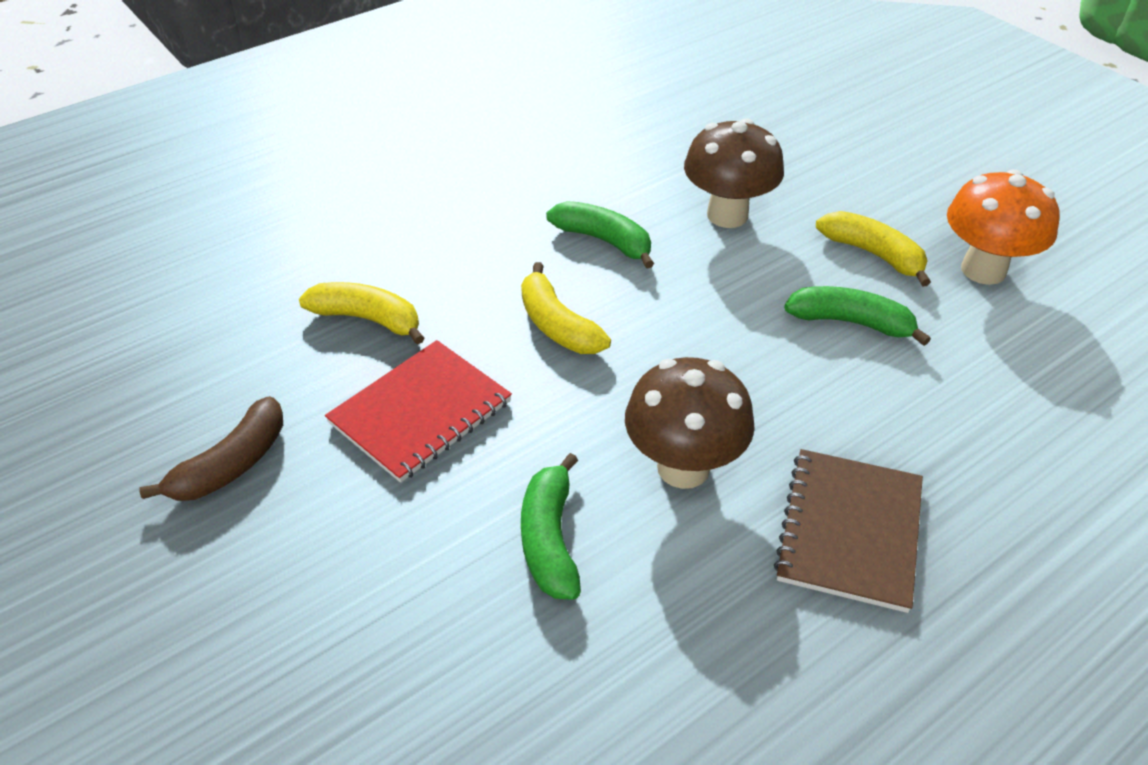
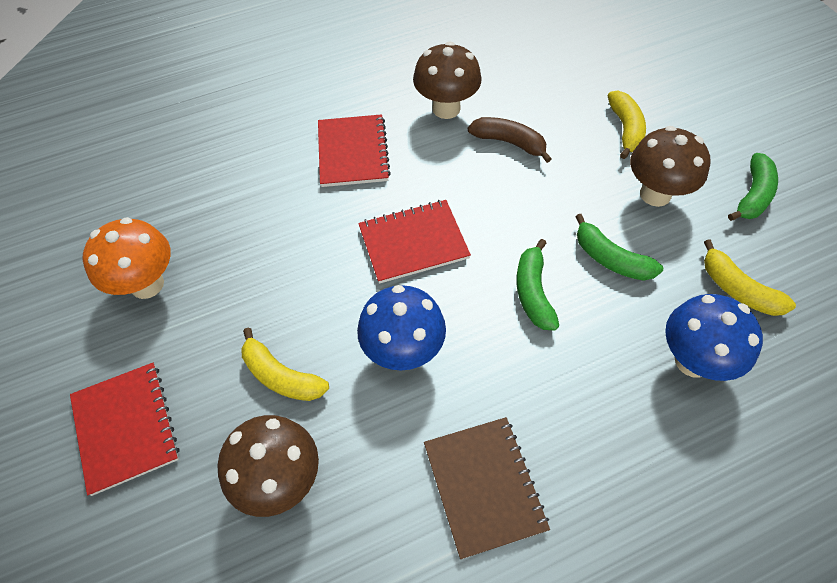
blue mushroom: 0 -> 2
brown mushroom: 2 -> 3
red notebook: 1 -> 3

